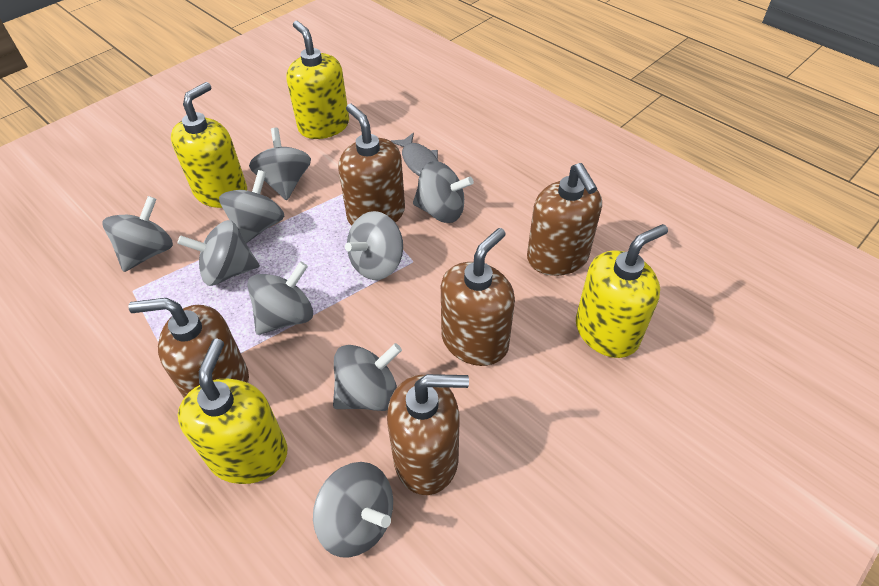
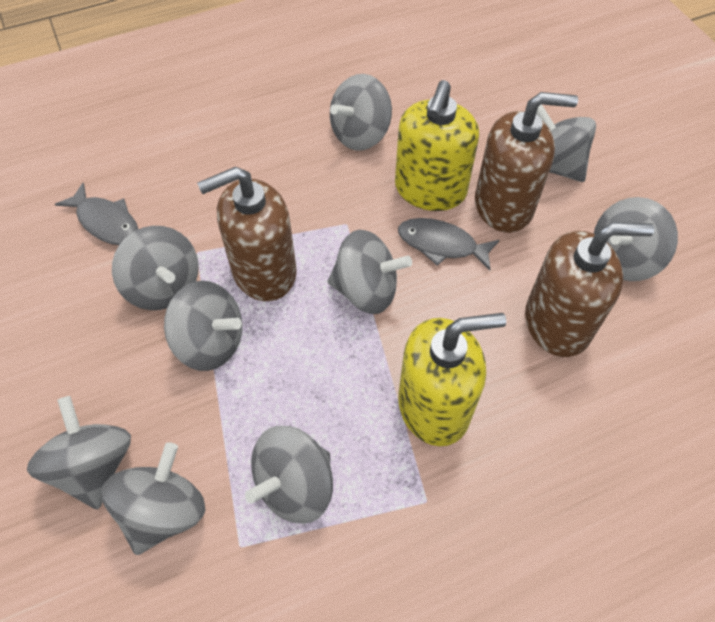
brown soap dispenser: 5 -> 3
grey fish: 1 -> 2
yellow soap dispenser: 4 -> 2

